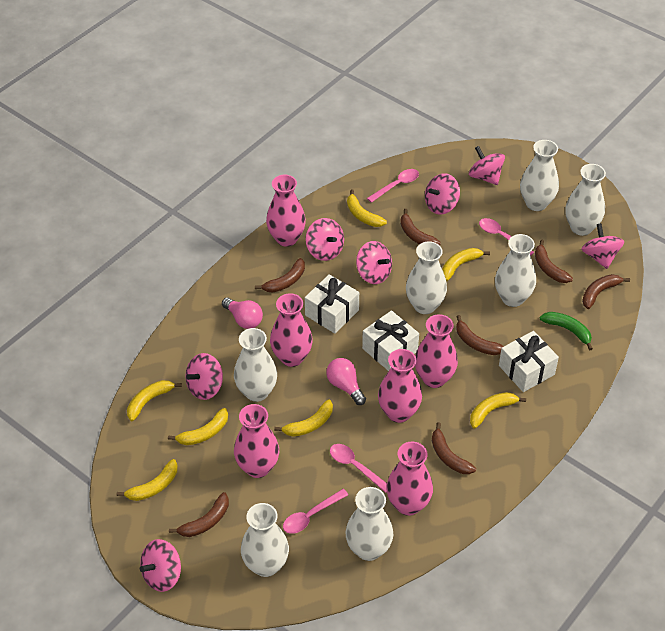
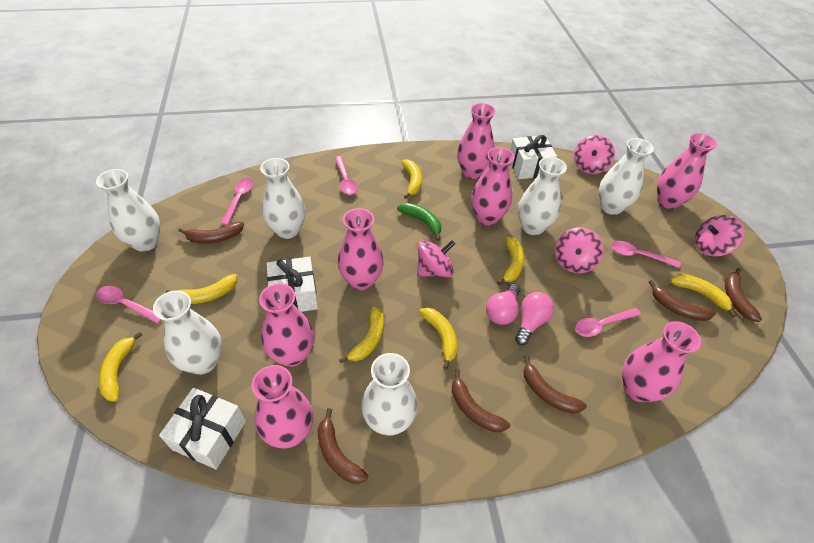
brown banana: 7 -> 6
pink spinning top: 7 -> 4
pink spoon: 4 -> 5
pink vase: 6 -> 7
white vase: 7 -> 6

